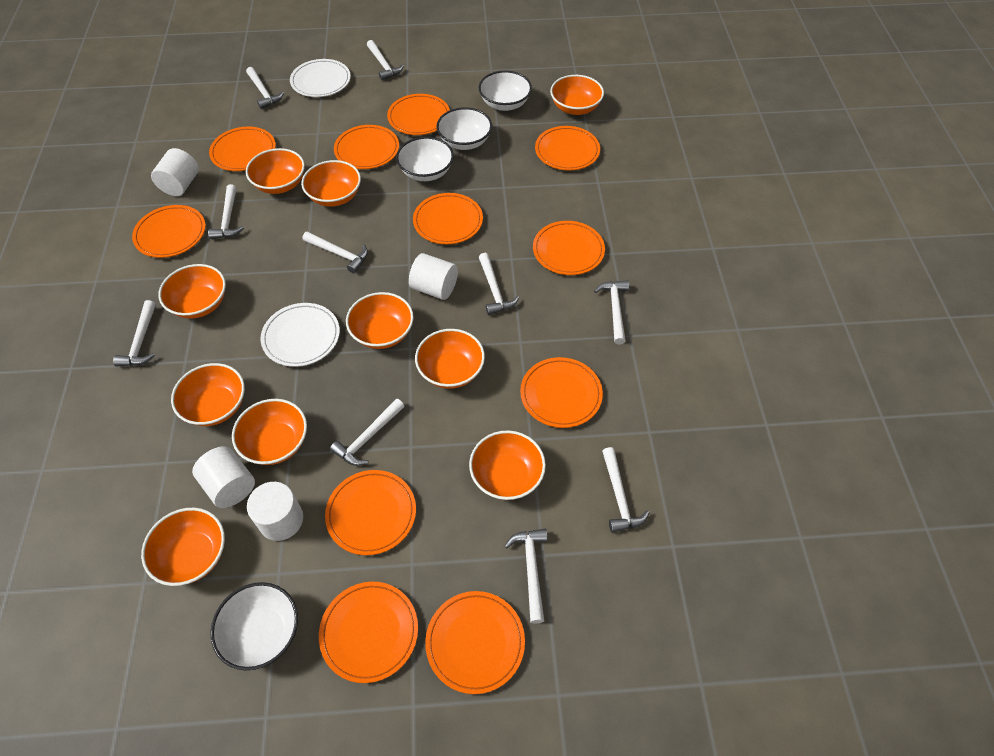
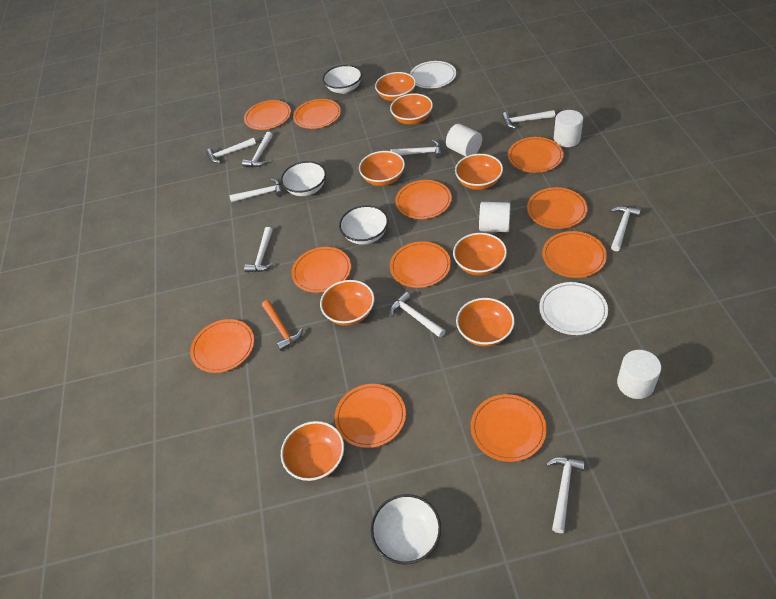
orange bowl: 10 -> 8
orange hammer: 0 -> 1
white hammer: 10 -> 9

